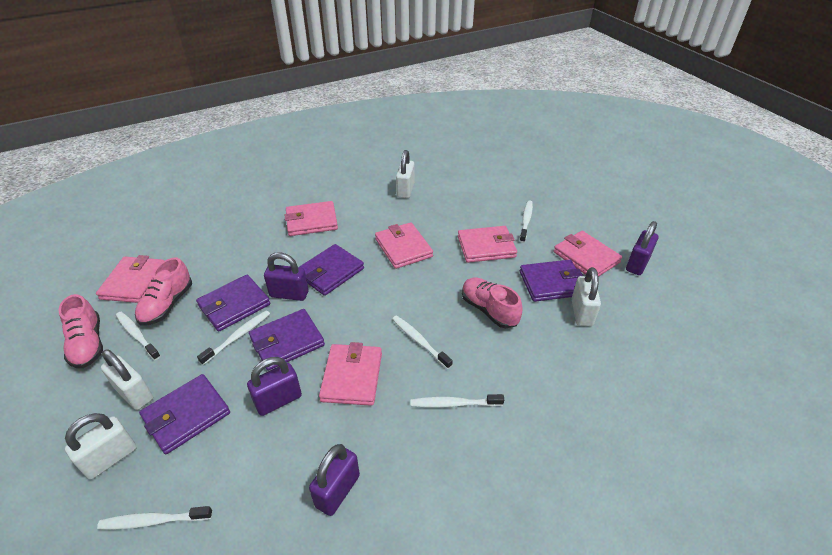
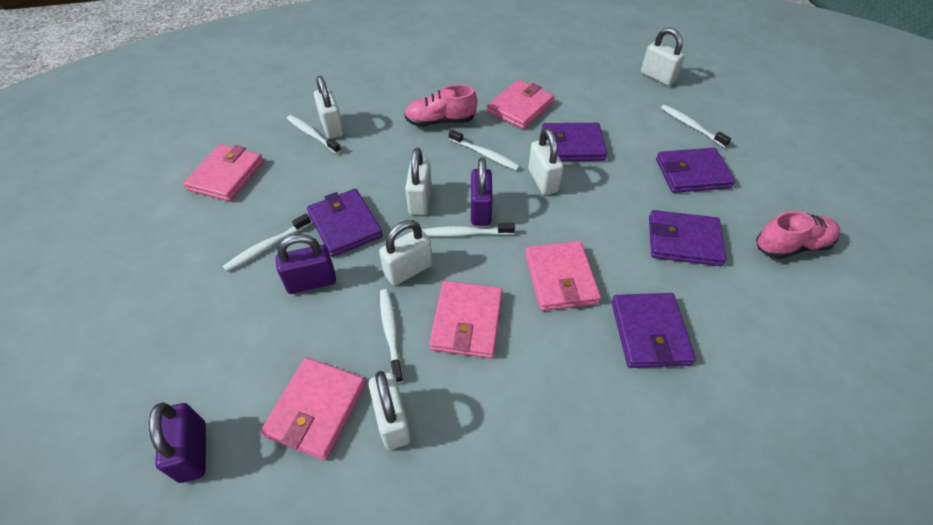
pink shoe: 3 -> 2
pink wallet: 6 -> 5
purple padlock: 4 -> 3
white padlock: 4 -> 6

